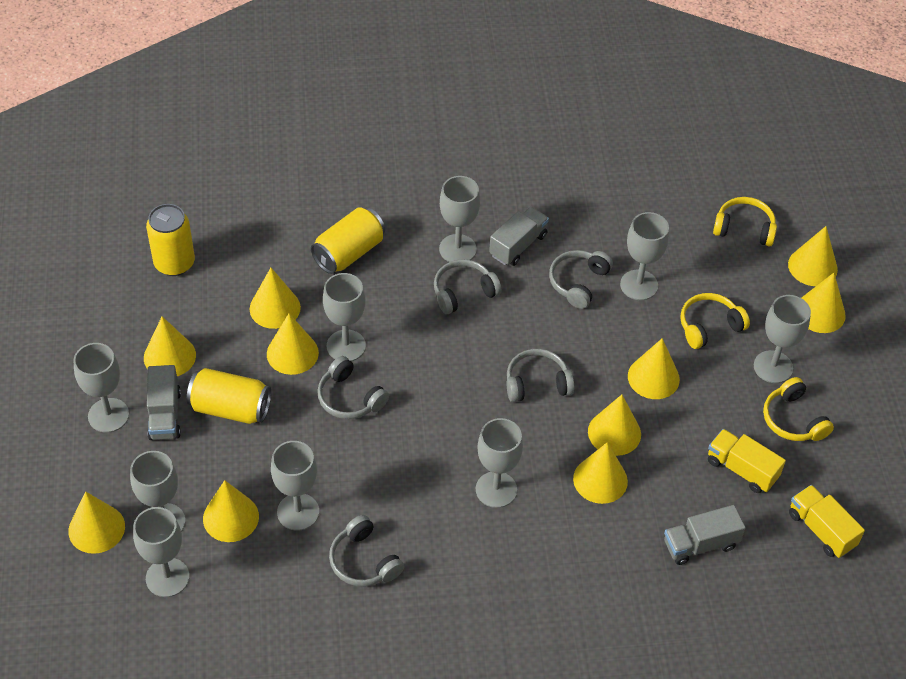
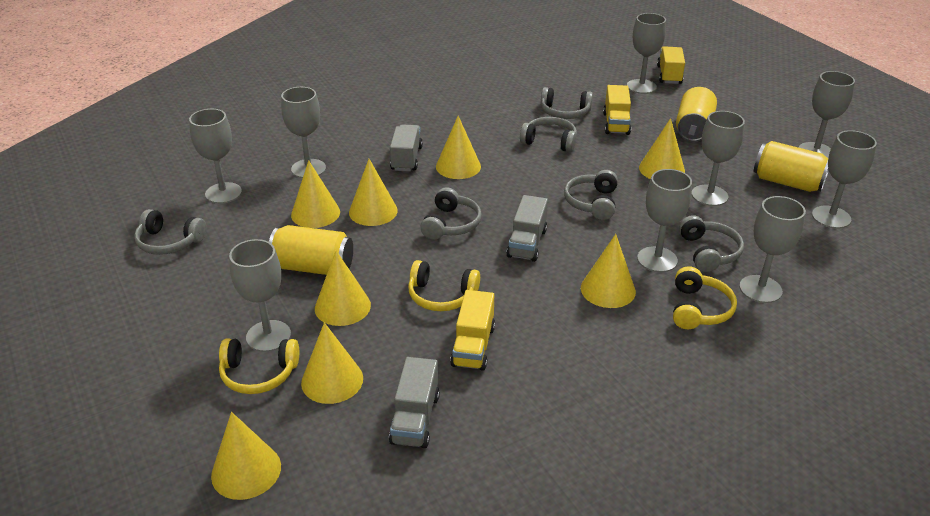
grey headphones: 5 -> 6
yellow cone: 10 -> 8
yellow truck: 2 -> 3

